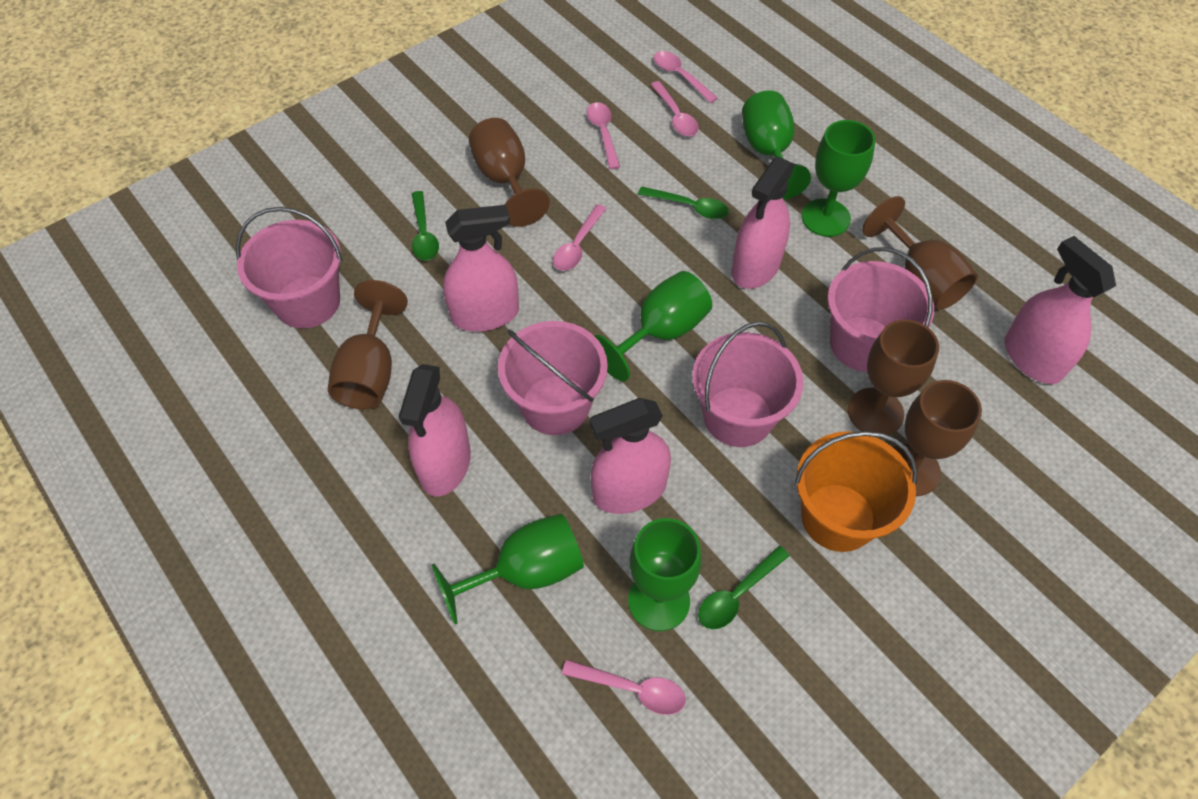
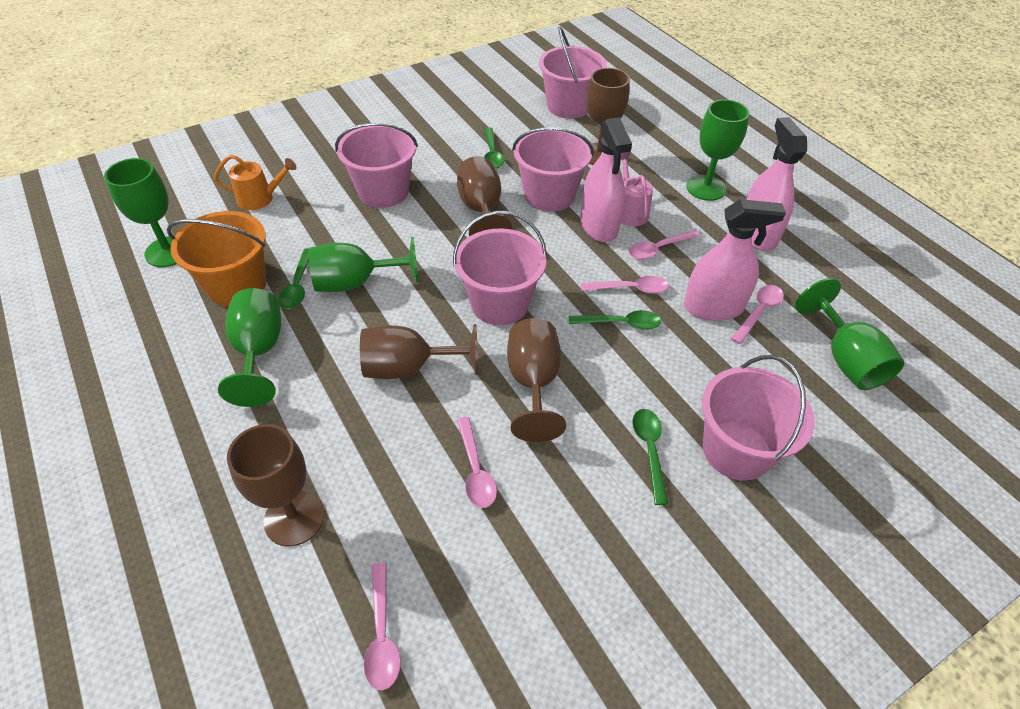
green spoon: 3 -> 4
orange watering can: 0 -> 1
pink bucket: 4 -> 5
pink spray bottle: 5 -> 3
pink watering can: 0 -> 1

